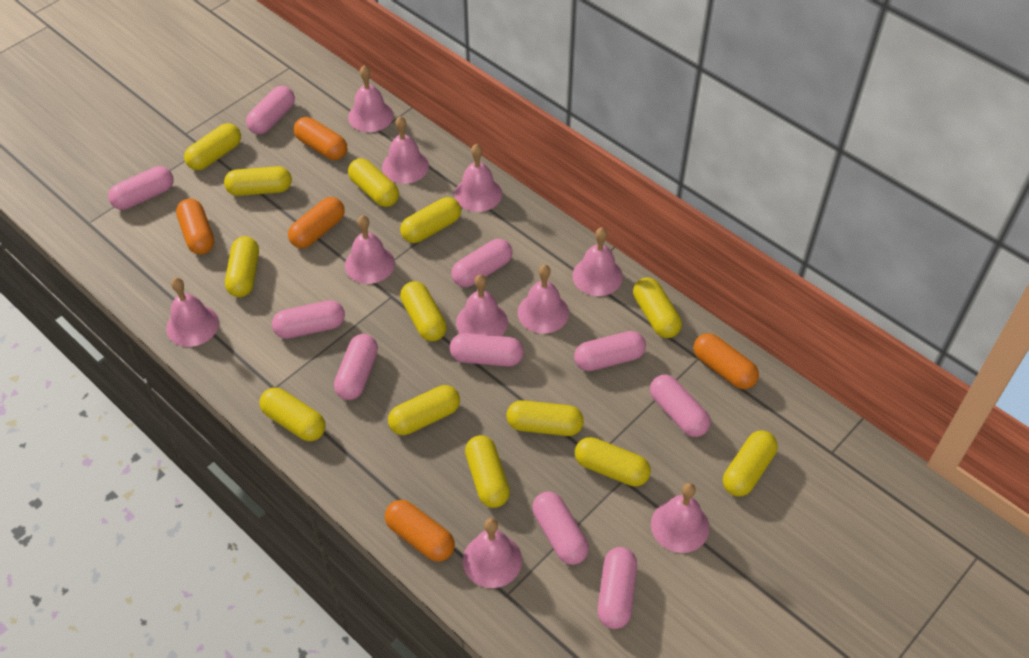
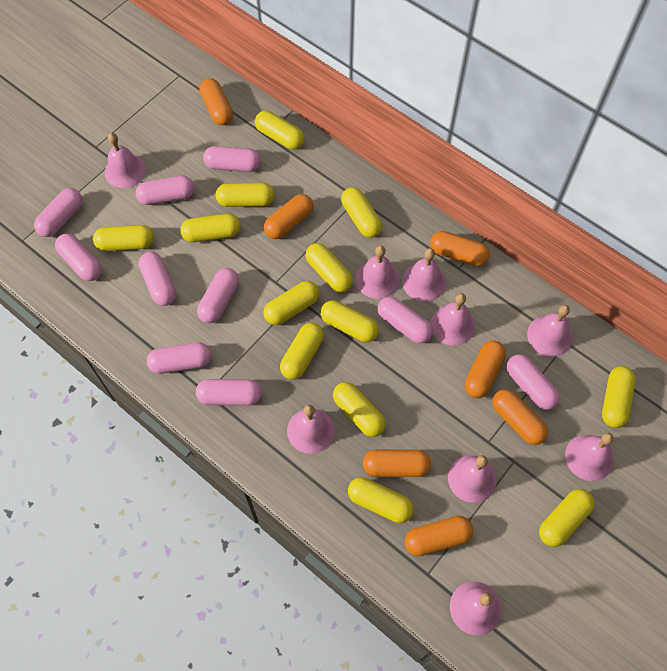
orange capsule: 5 -> 7
pink bell: 10 -> 9

